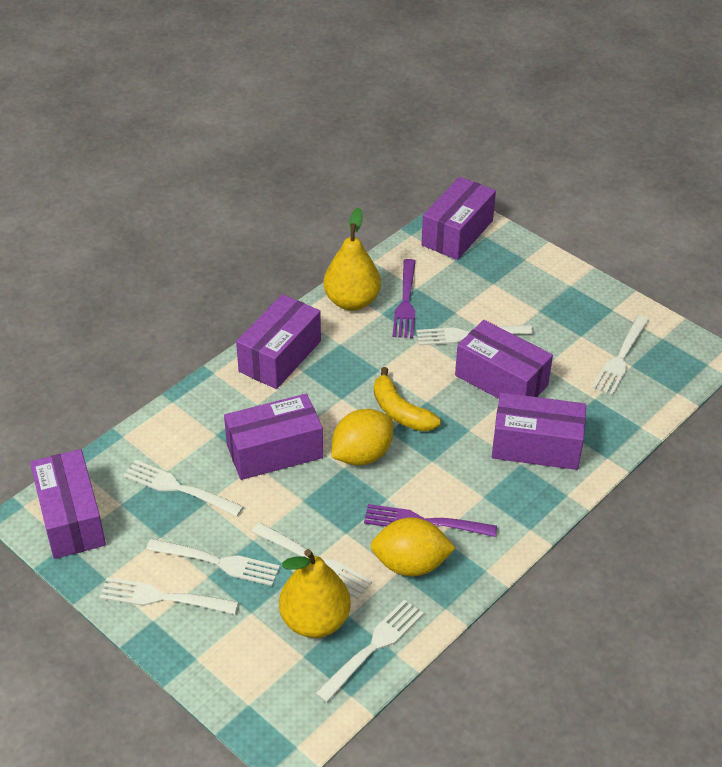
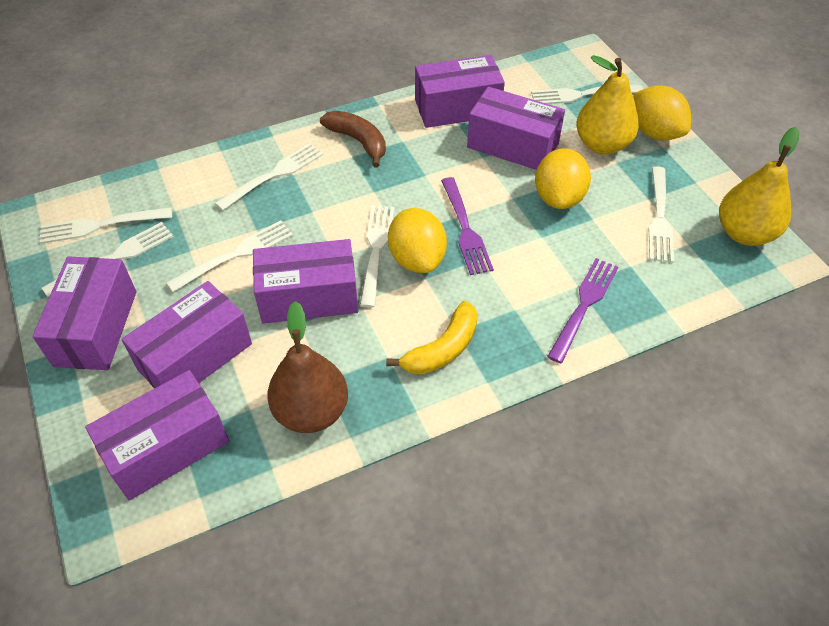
brown banana: 0 -> 1
brown pear: 0 -> 1
yellow lemon: 2 -> 3

